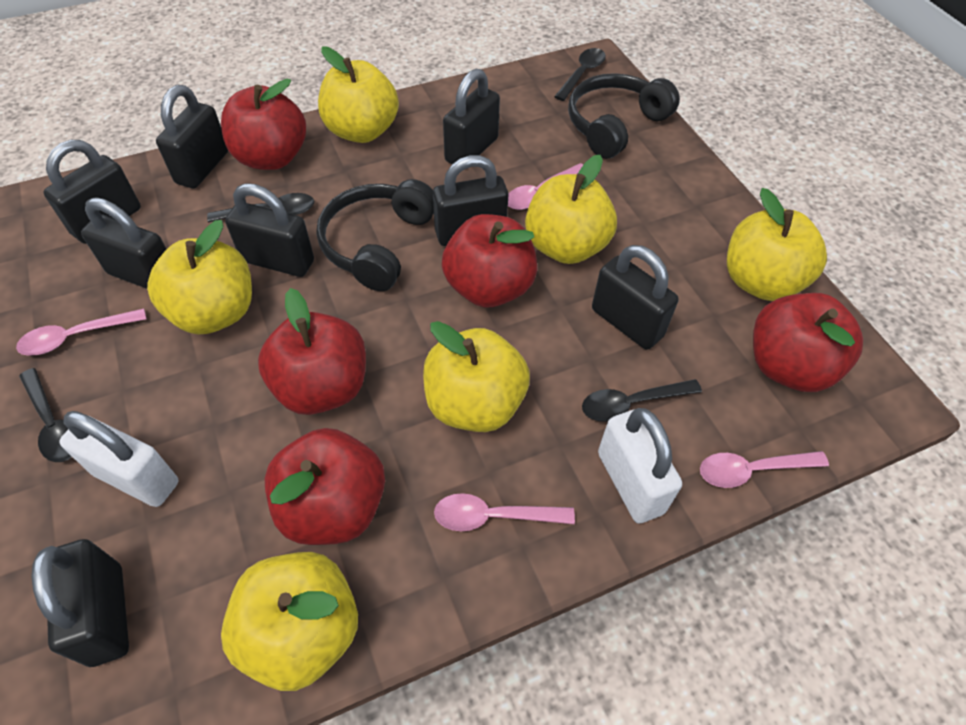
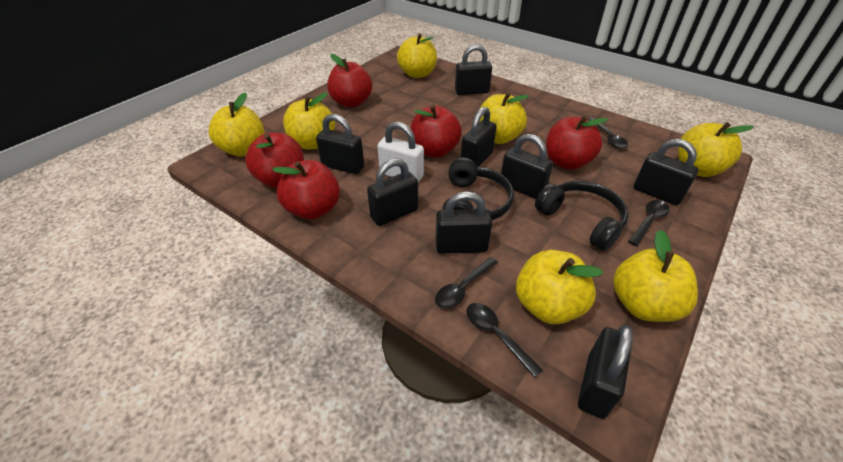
pink spoon: 4 -> 0
white padlock: 2 -> 1
yellow apple: 6 -> 7

